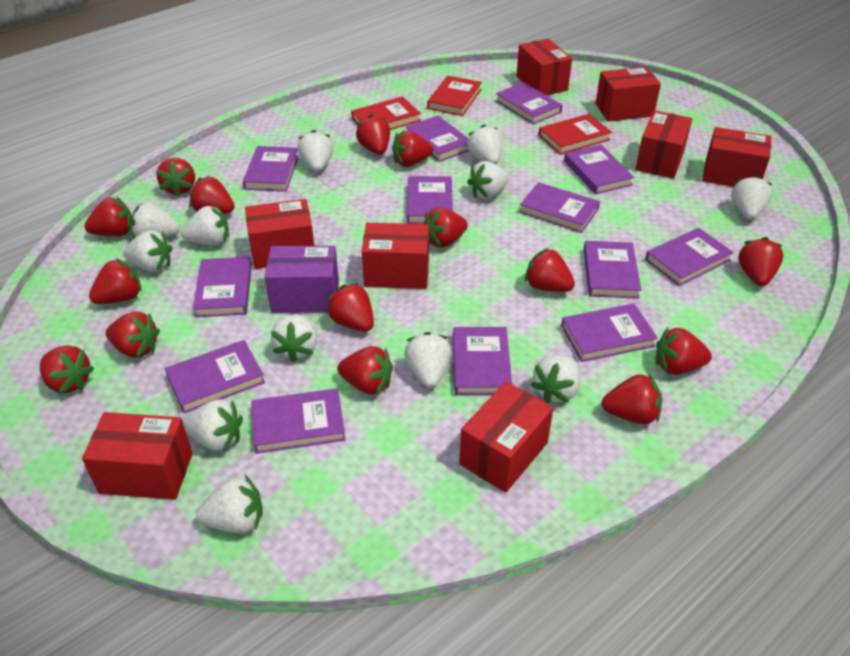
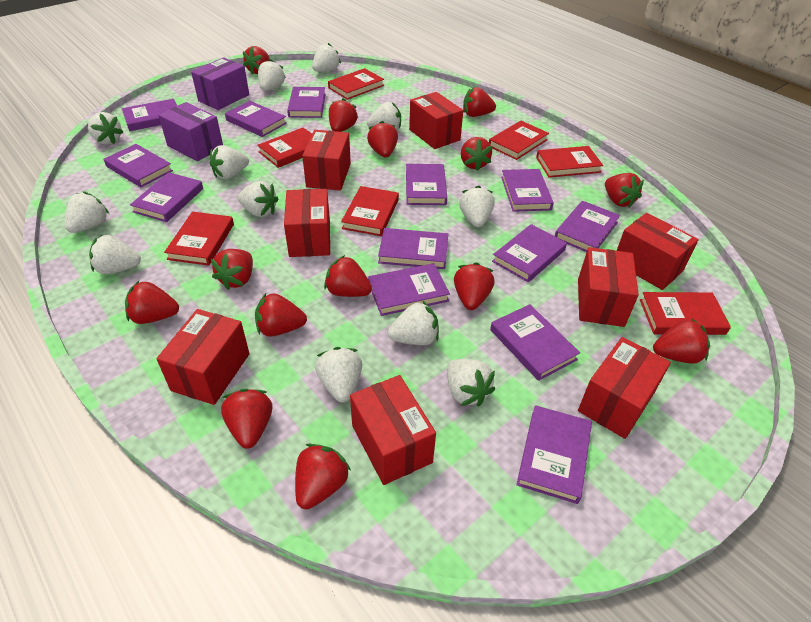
purple box: 1 -> 2
red book: 3 -> 7
red strawberry: 15 -> 14

